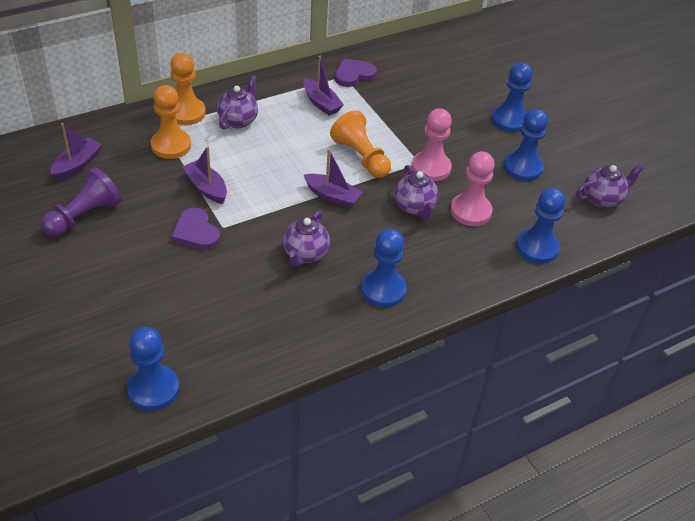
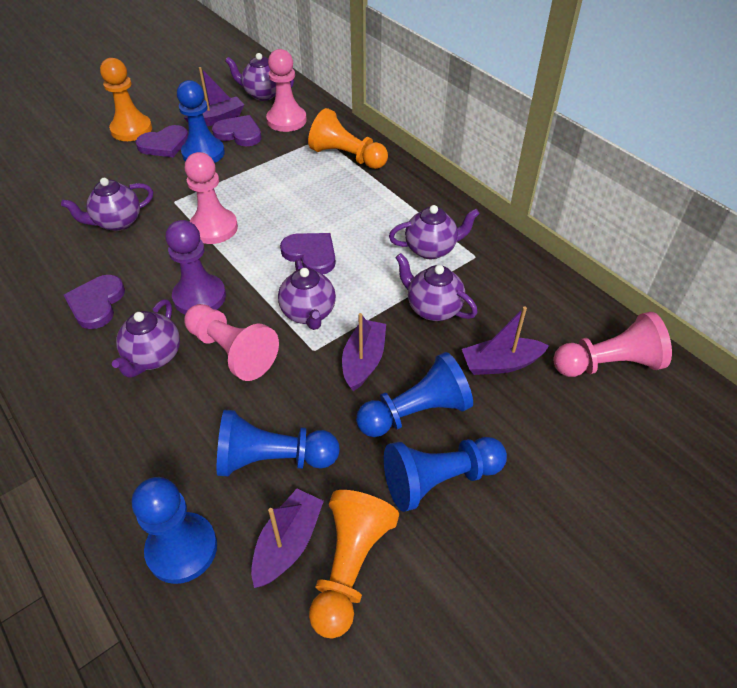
pink pawn: 2 -> 4
purple heart: 2 -> 4
purple teapot: 4 -> 6

